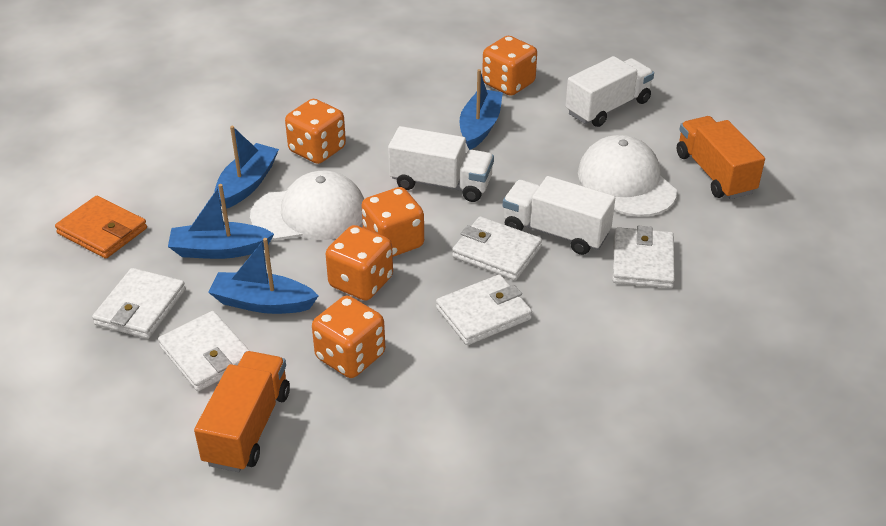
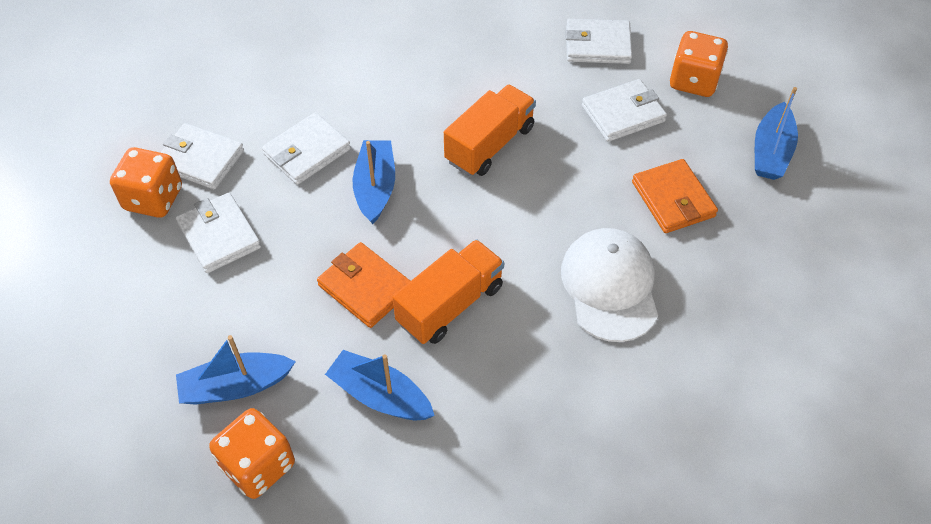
orange dice: 5 -> 3
orange wallet: 1 -> 2
white cap: 2 -> 1
white truck: 3 -> 0

